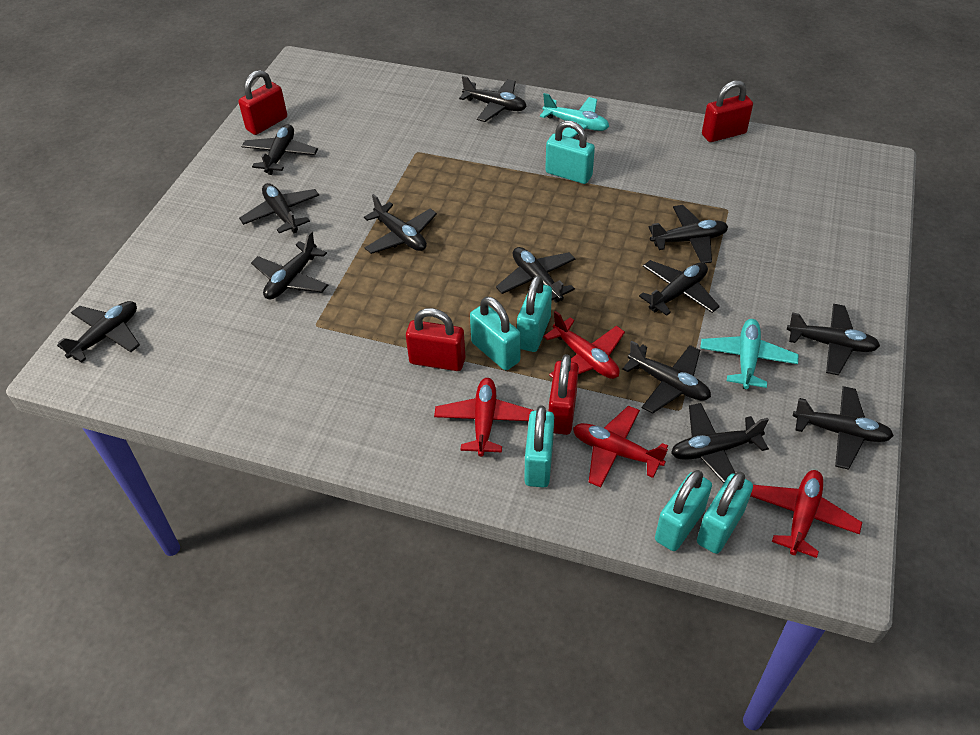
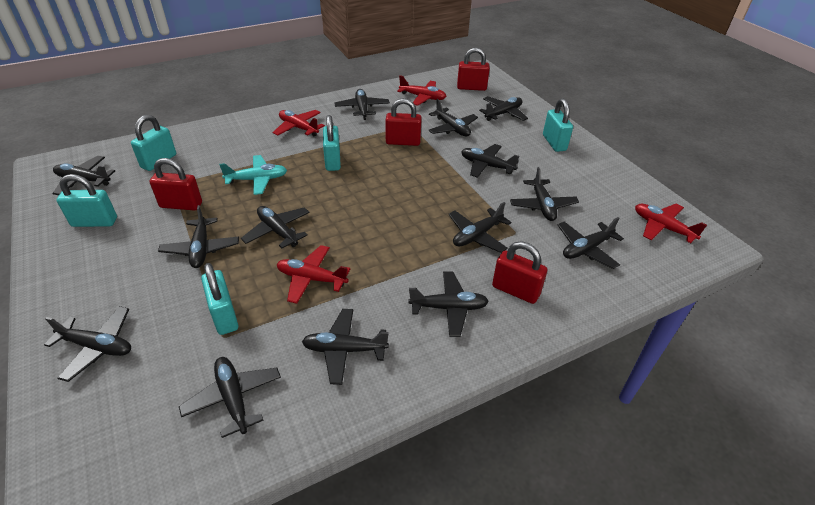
black plane: 13 -> 14
turquoise padlock: 6 -> 5
turquoise plane: 2 -> 1

